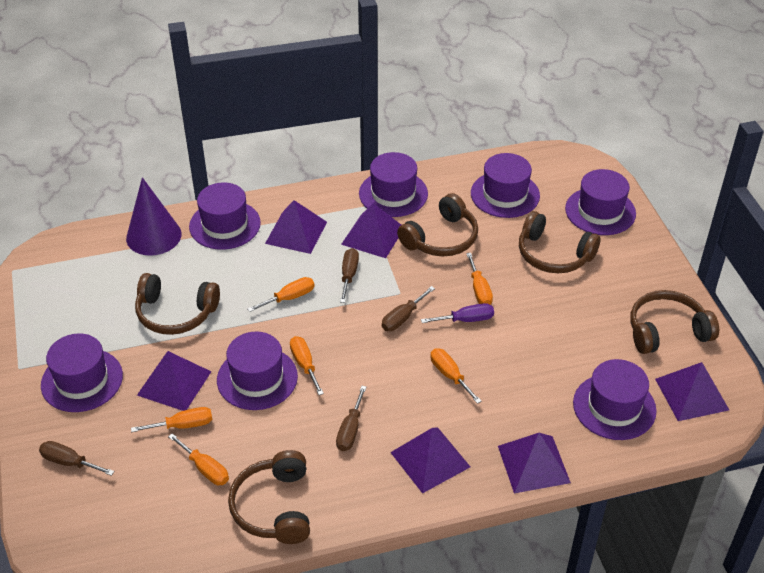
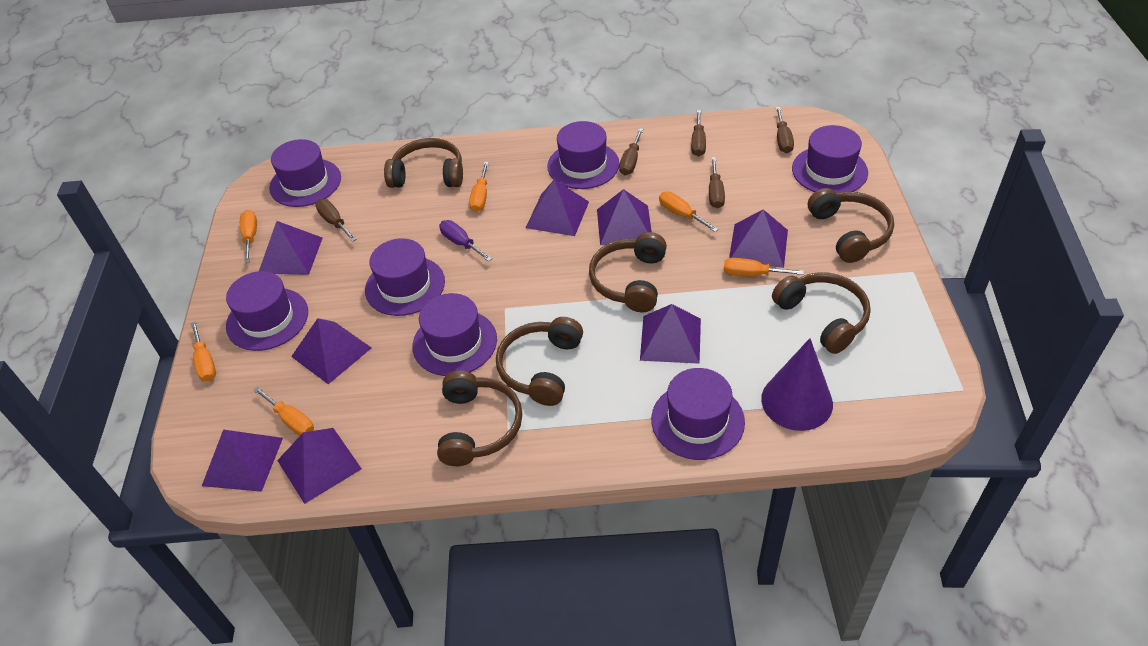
brown headphones: 5 -> 6
brown screwdriver: 4 -> 5
purple pyramid: 6 -> 8

